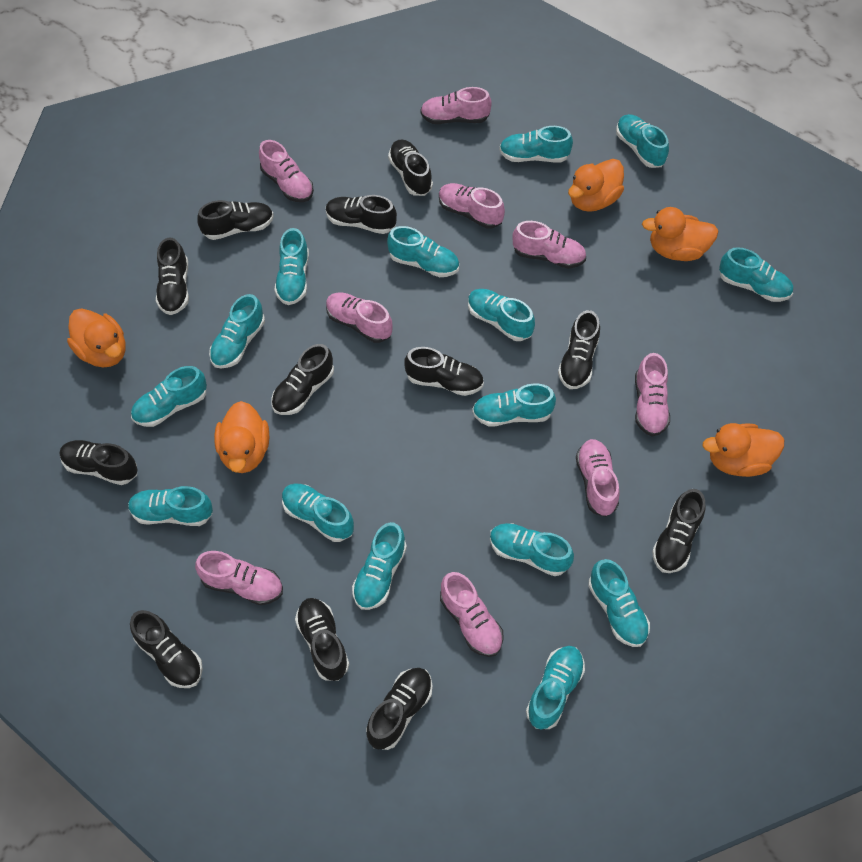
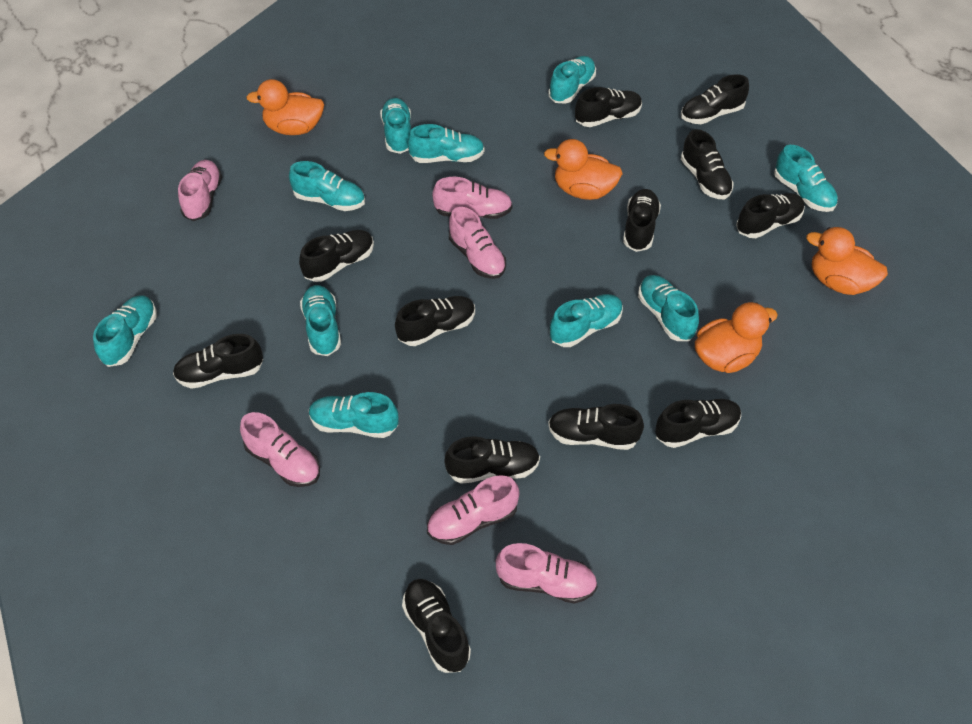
orange duck: 5 -> 4
pink shoe: 9 -> 6
turquoise shoe: 15 -> 10

